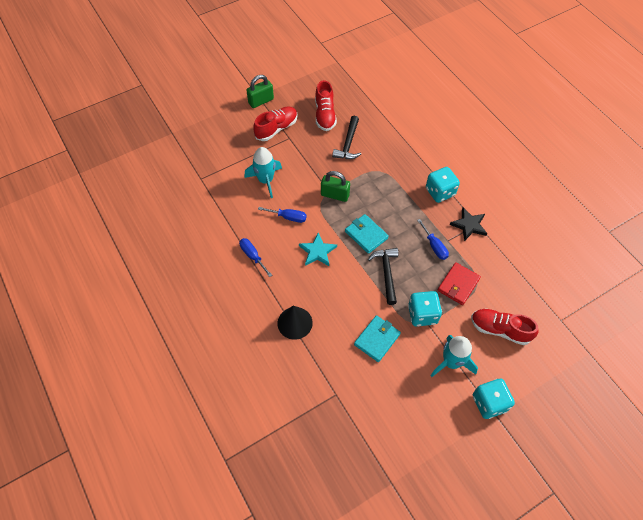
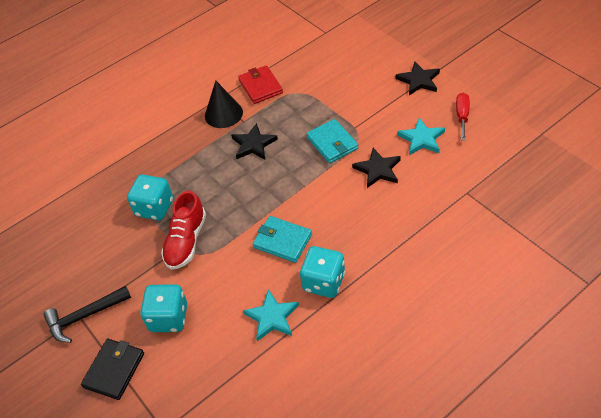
black hammer: 2 -> 1
black star: 1 -> 3
black wallet: 0 -> 1
blue screwdriver: 3 -> 0
green padlock: 2 -> 0
red screwdriver: 0 -> 1
red shoe: 3 -> 1
turquoise rocket: 2 -> 0
turquoise star: 1 -> 2

